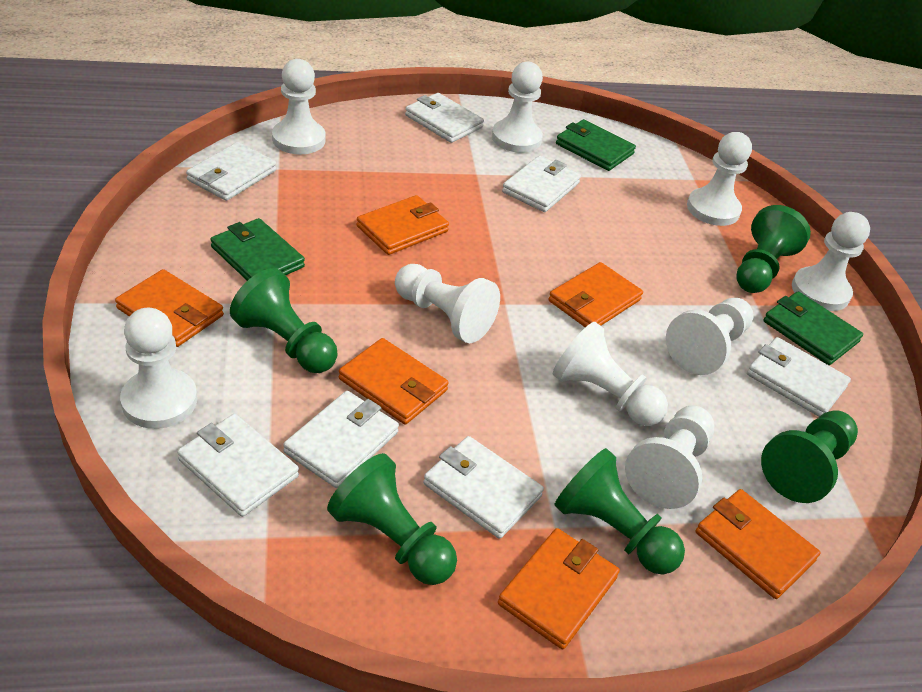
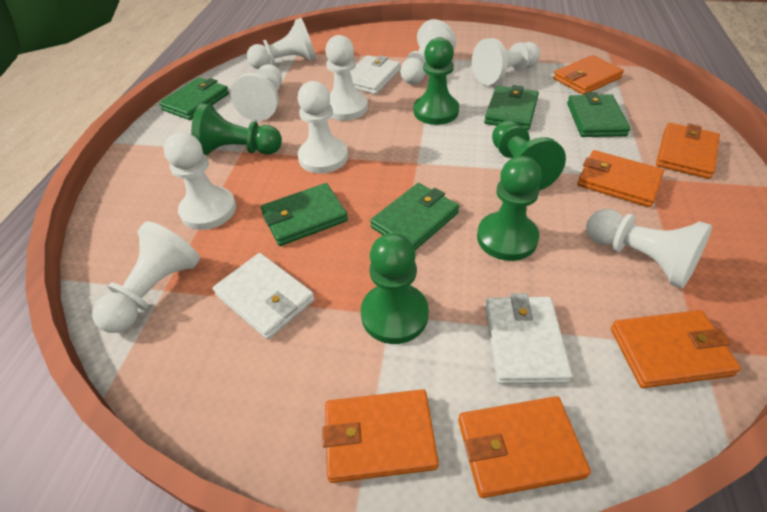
green wallet: 3 -> 5
white wallet: 7 -> 3

